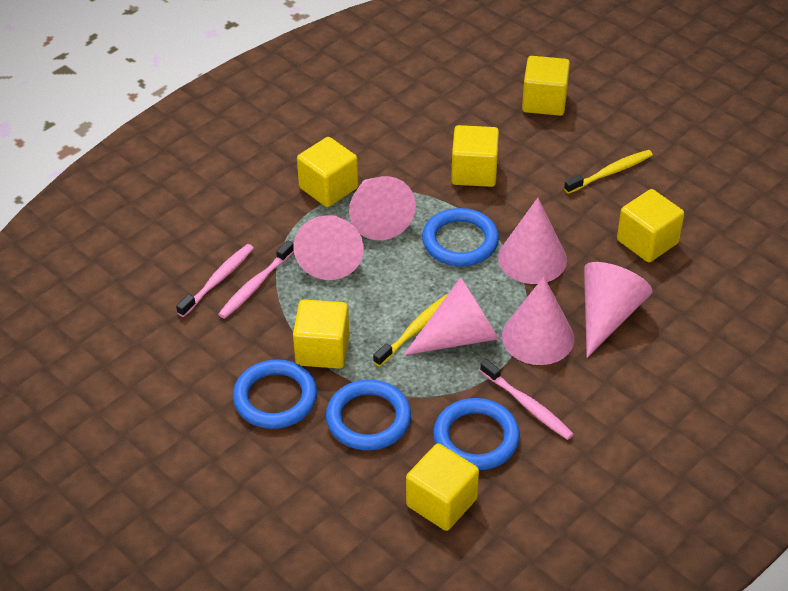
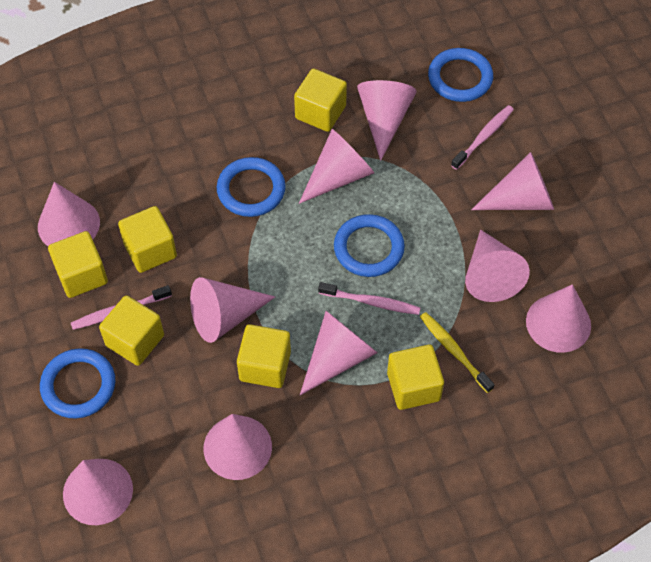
pink cone: 6 -> 10
yellow toothbrush: 2 -> 1

